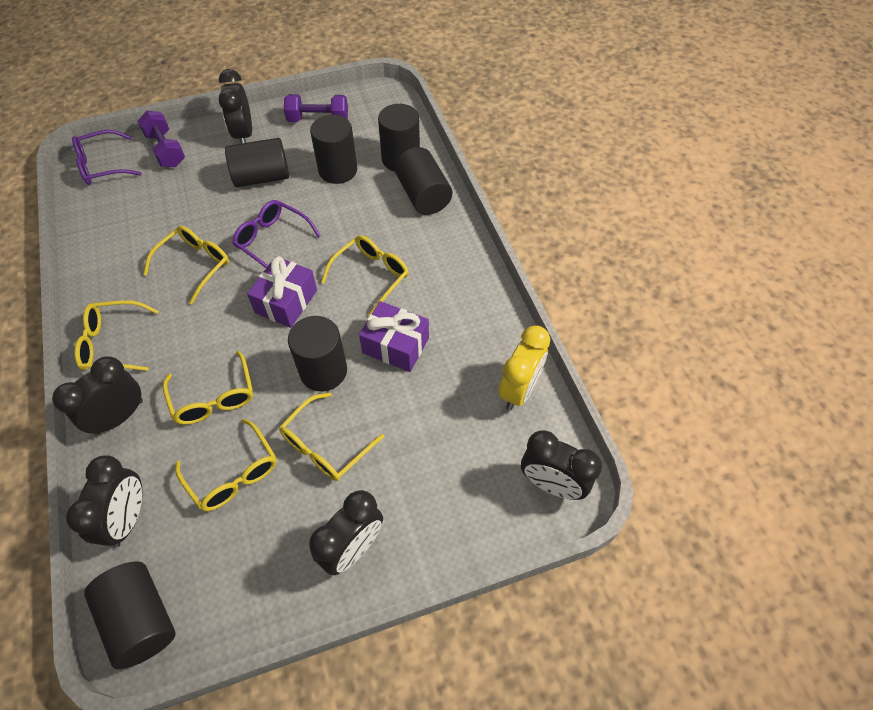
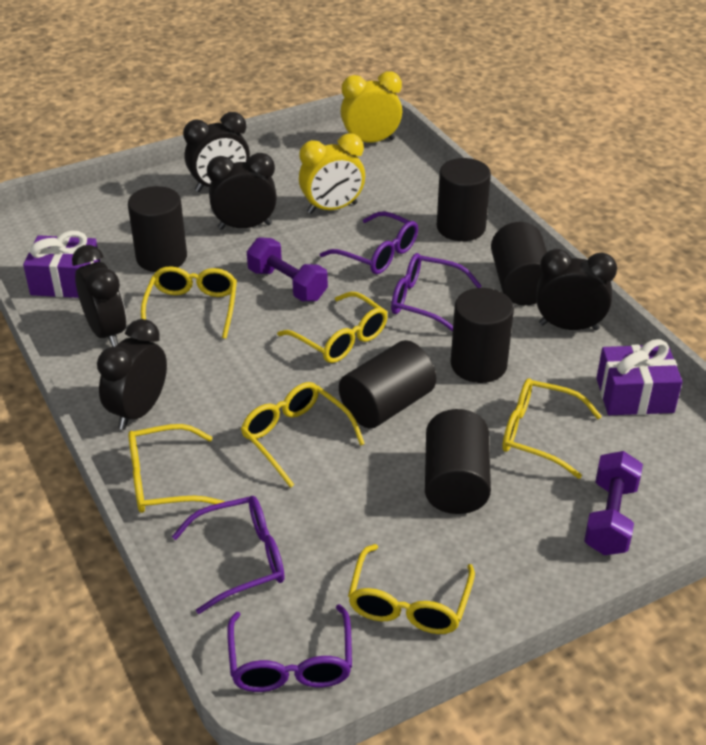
purple glasses: 2 -> 4
yellow clock: 1 -> 2

